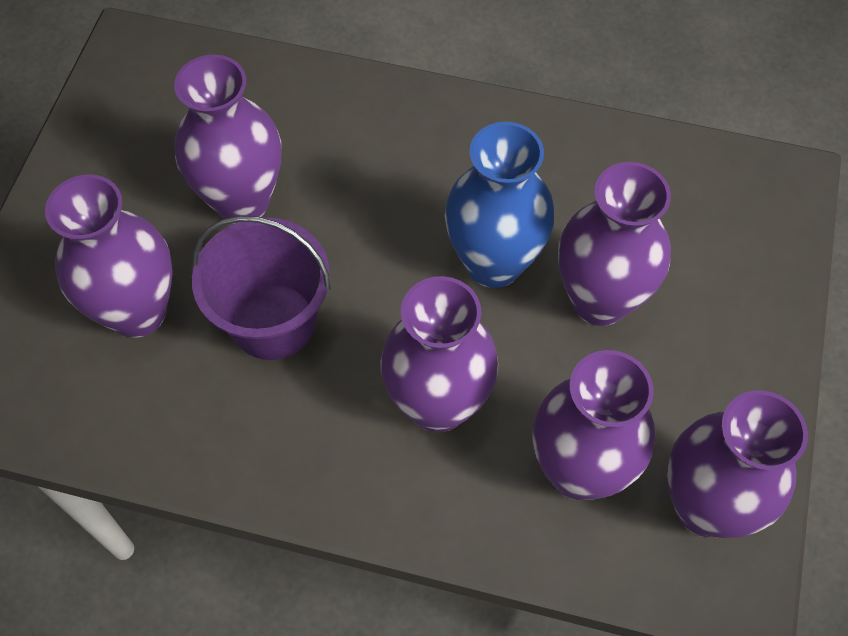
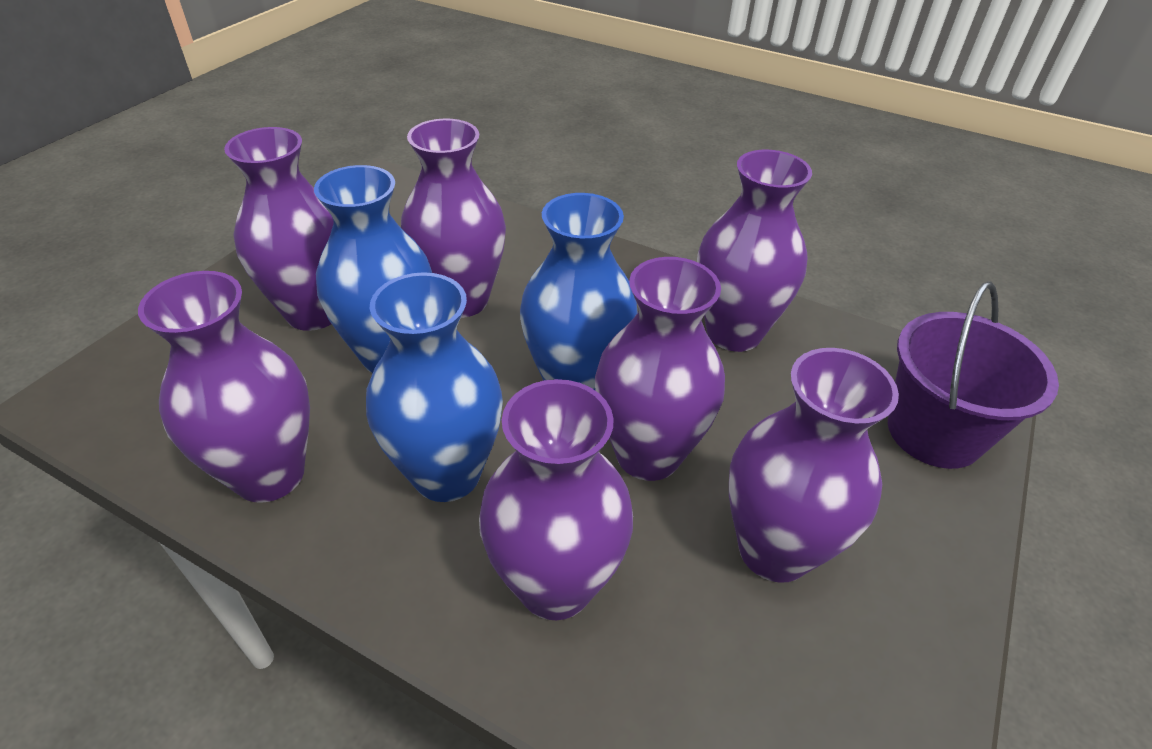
blue vase: 1 -> 3
purple vase: 6 -> 7

